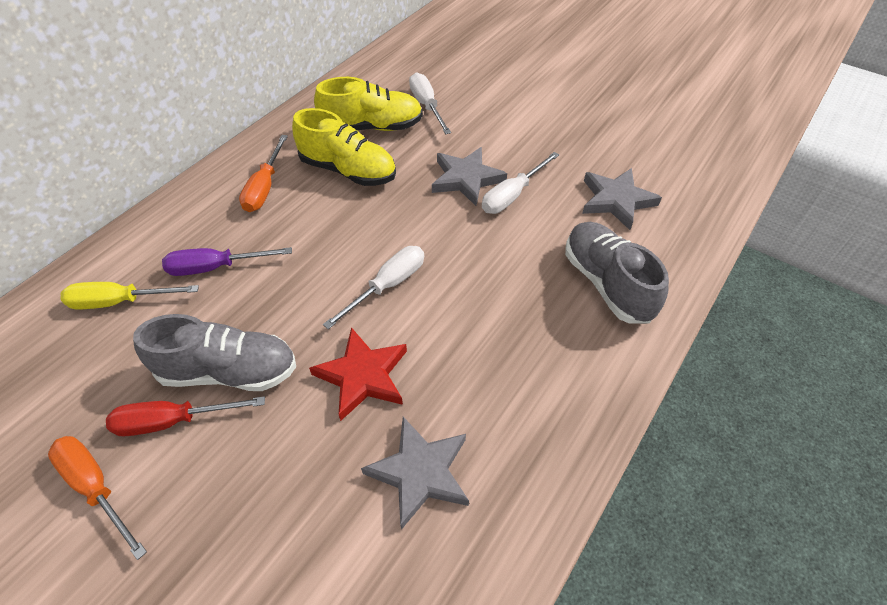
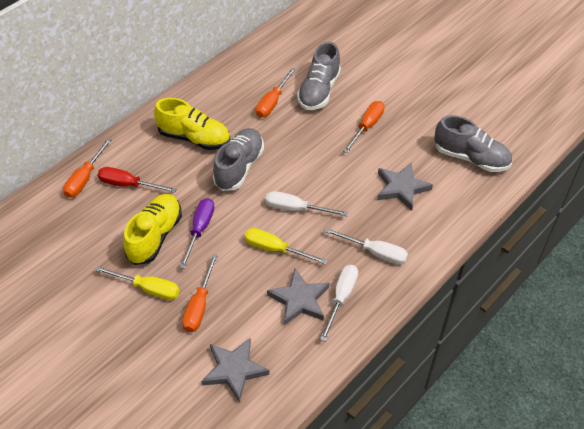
grey shoe: 2 -> 3
orange screwdriver: 2 -> 4
red star: 1 -> 0
yellow screwdriver: 1 -> 2

